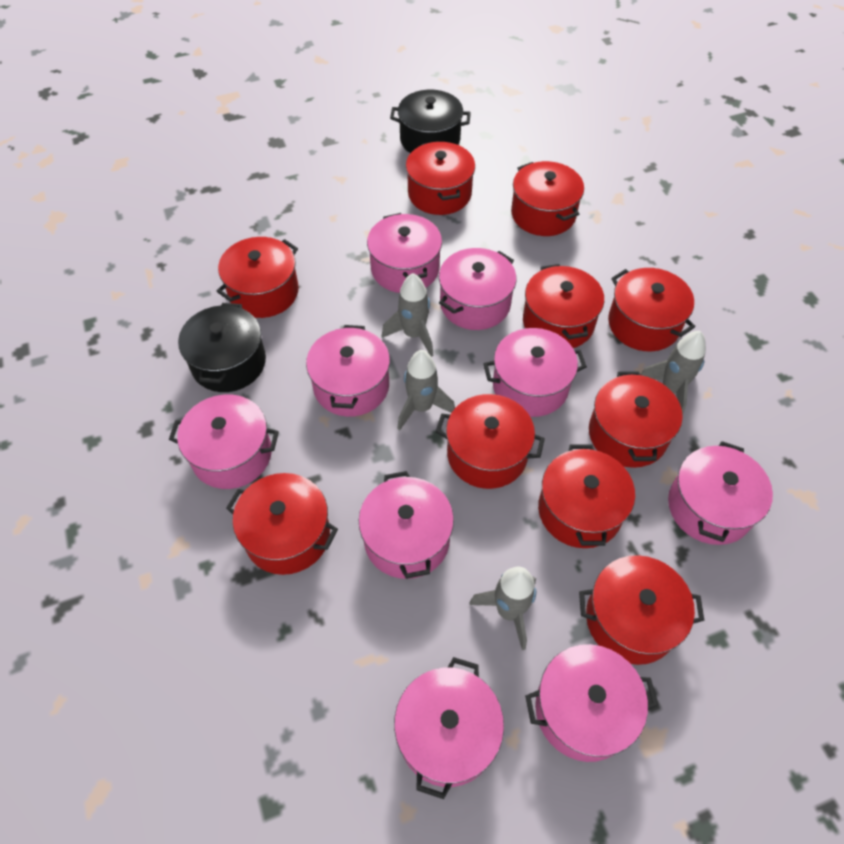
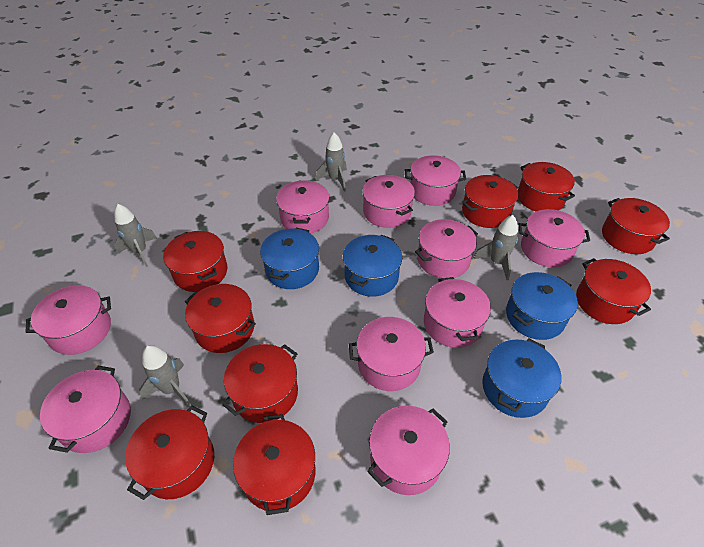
black pot: 2 -> 0
blue pot: 0 -> 4
pink pot: 9 -> 10
red pot: 10 -> 9

